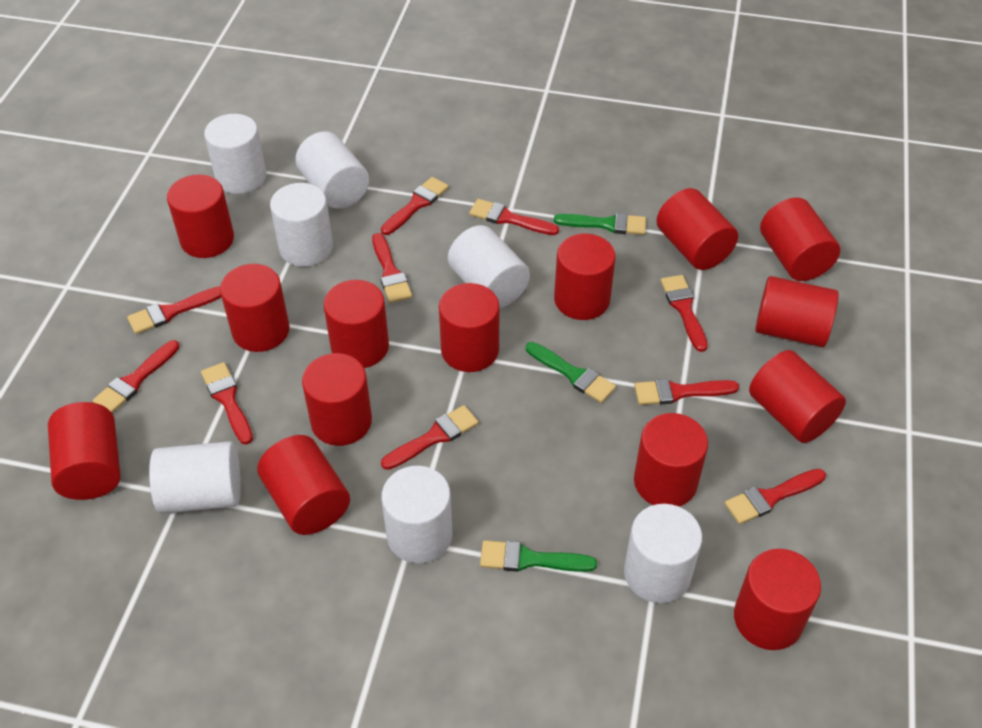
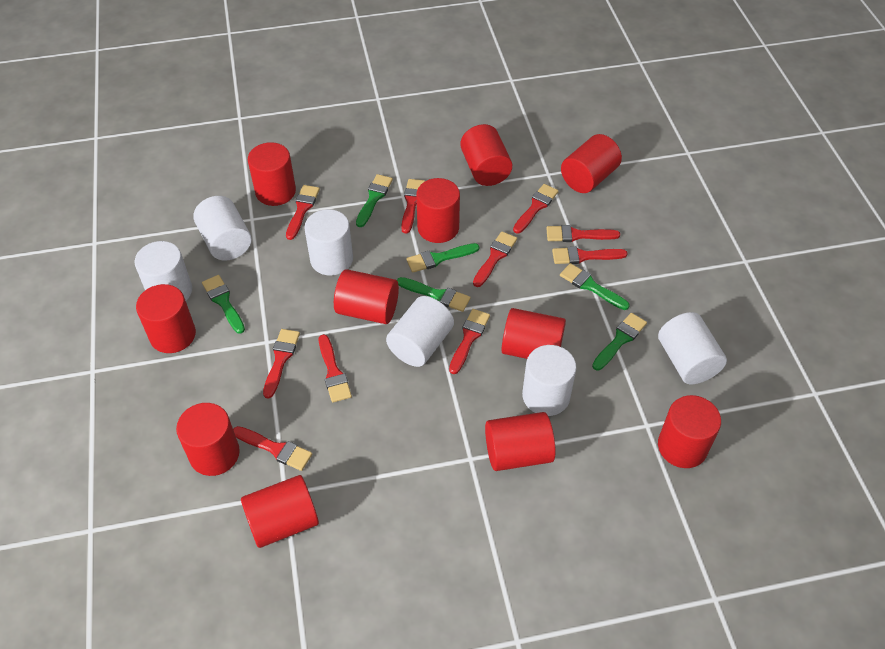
green brush: 3 -> 6
red cylinder: 14 -> 11
white cylinder: 7 -> 6

